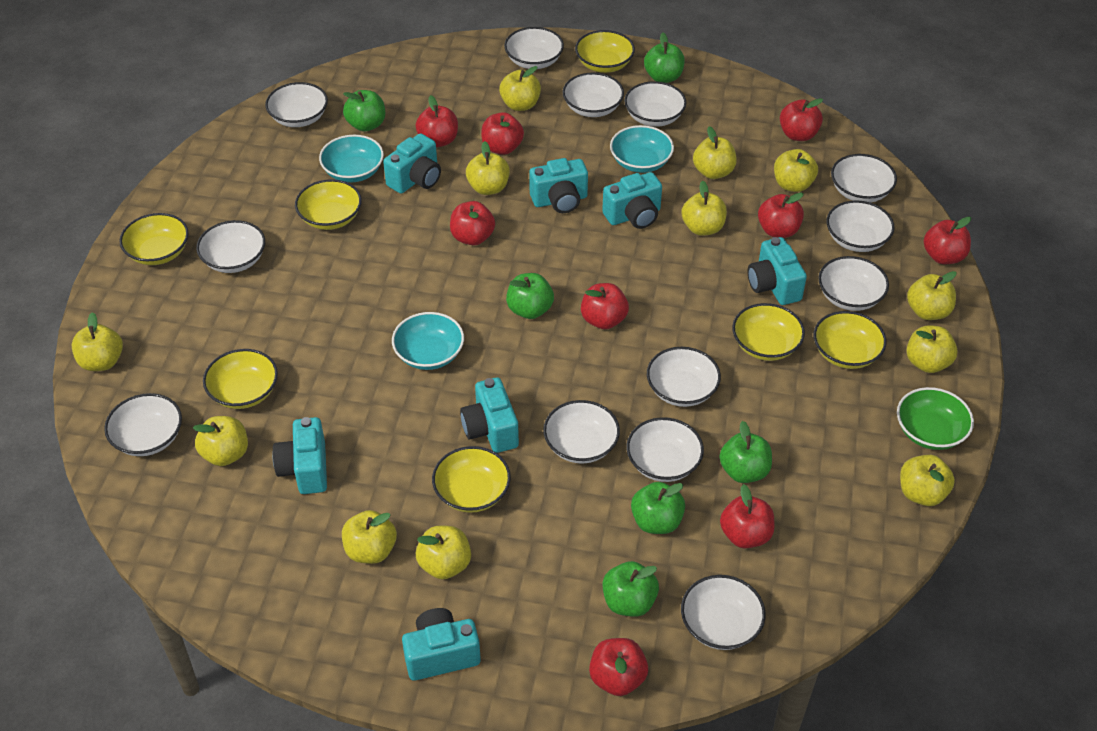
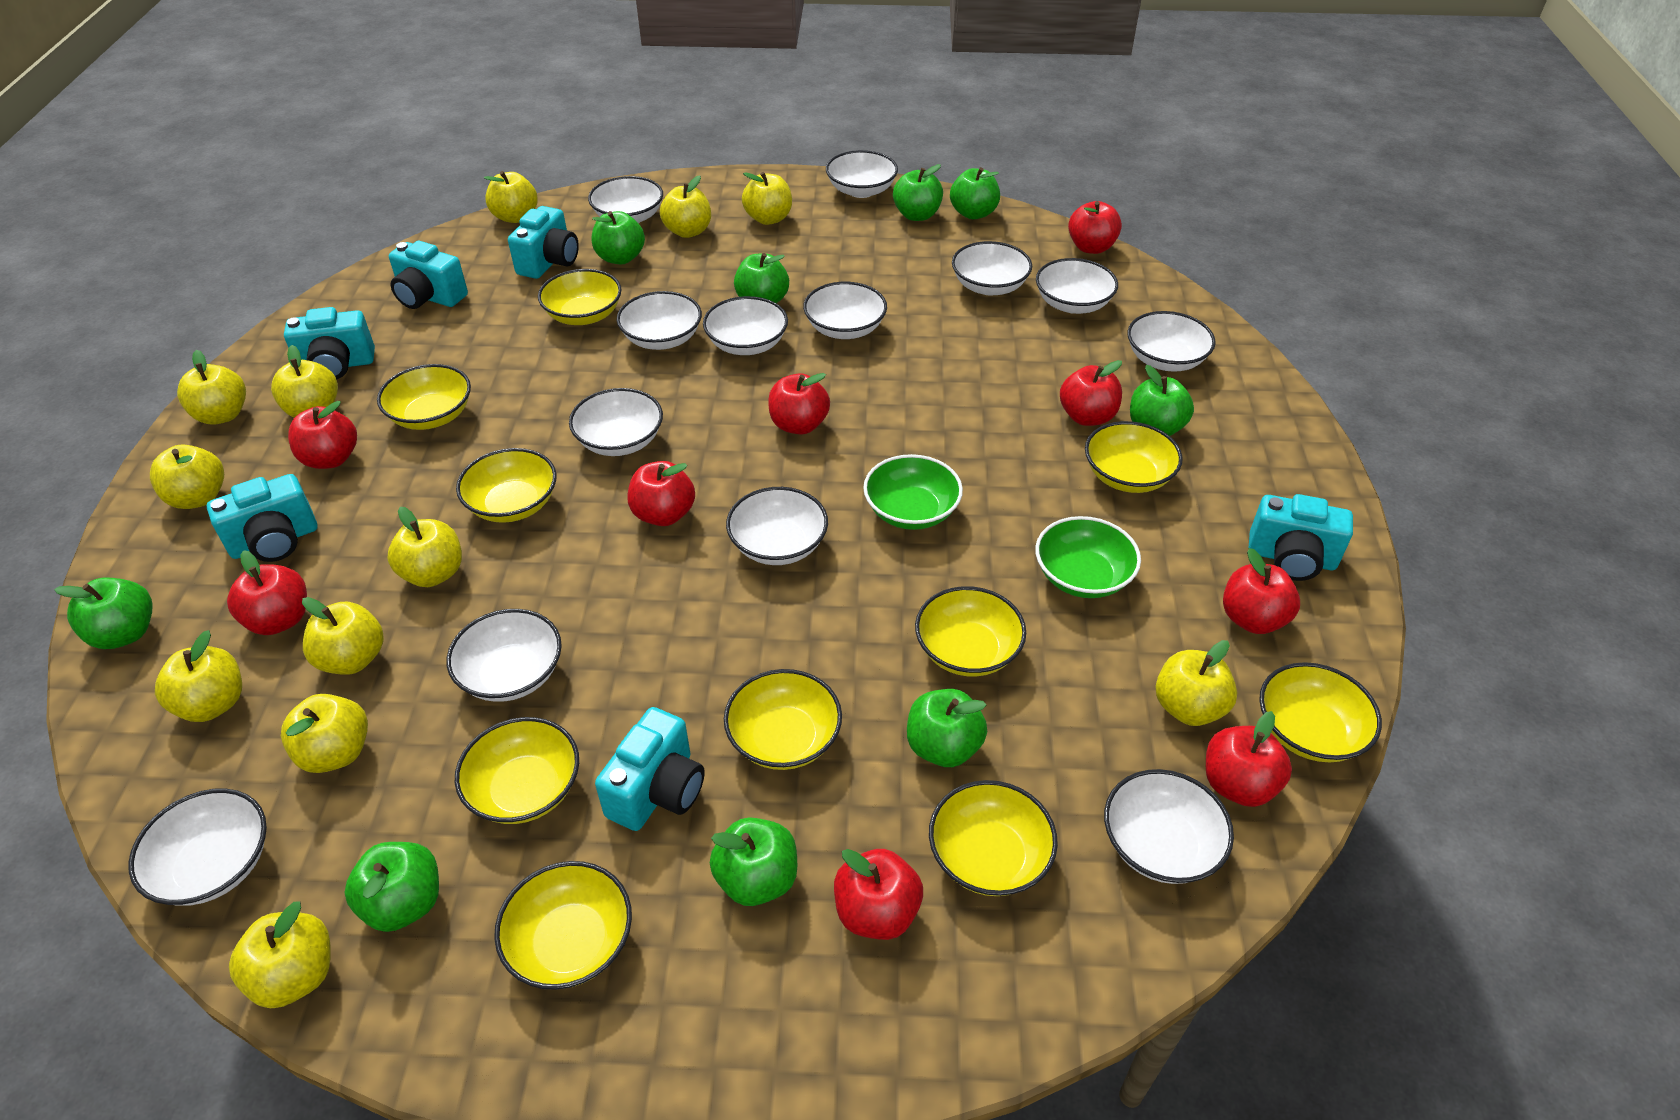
green apple: 6 -> 9
green bowl: 1 -> 2
turquoise bowl: 3 -> 0
turquoise camera: 7 -> 6
yellow bowl: 7 -> 10

